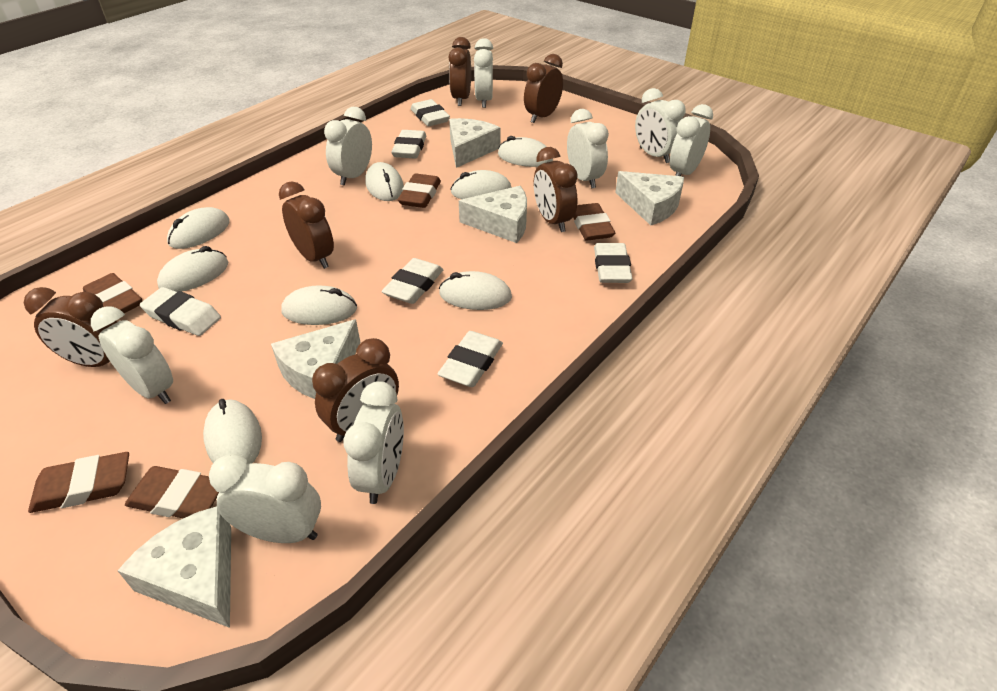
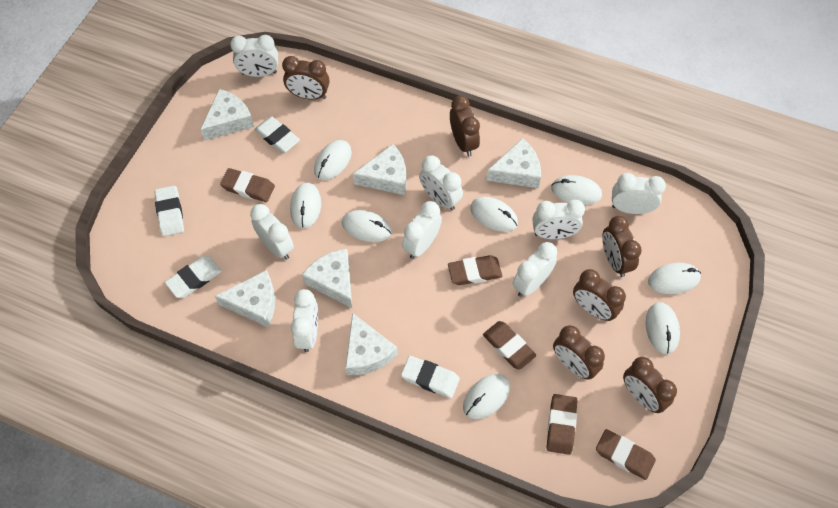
white cheese: 5 -> 6
white eraser: 6 -> 4

